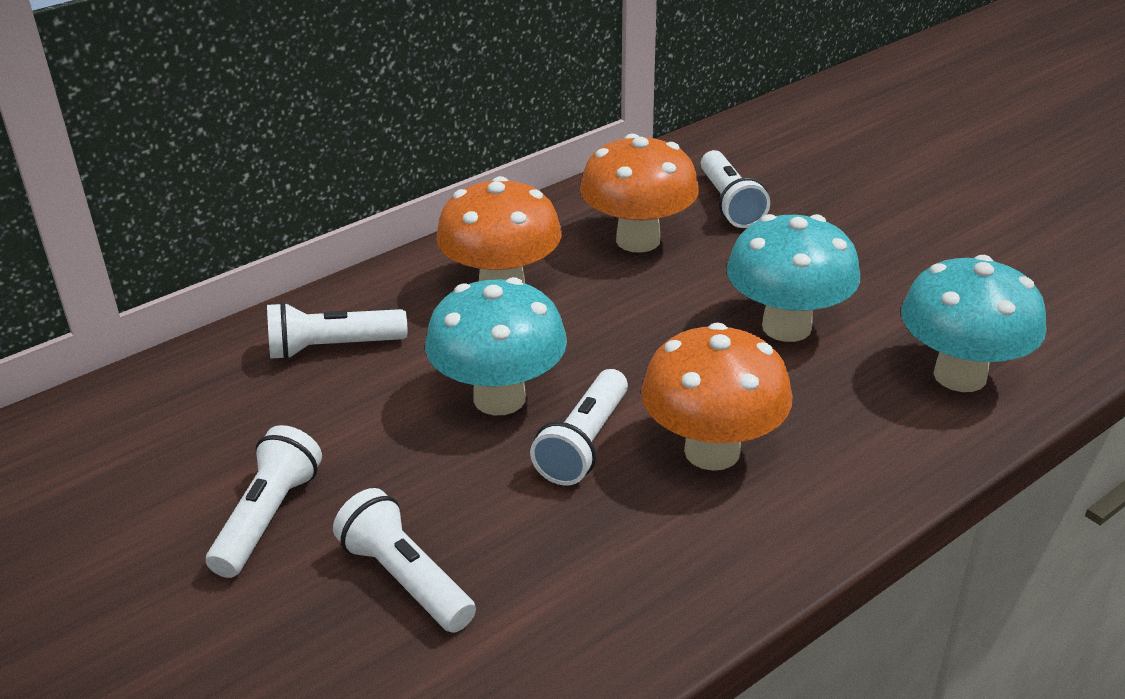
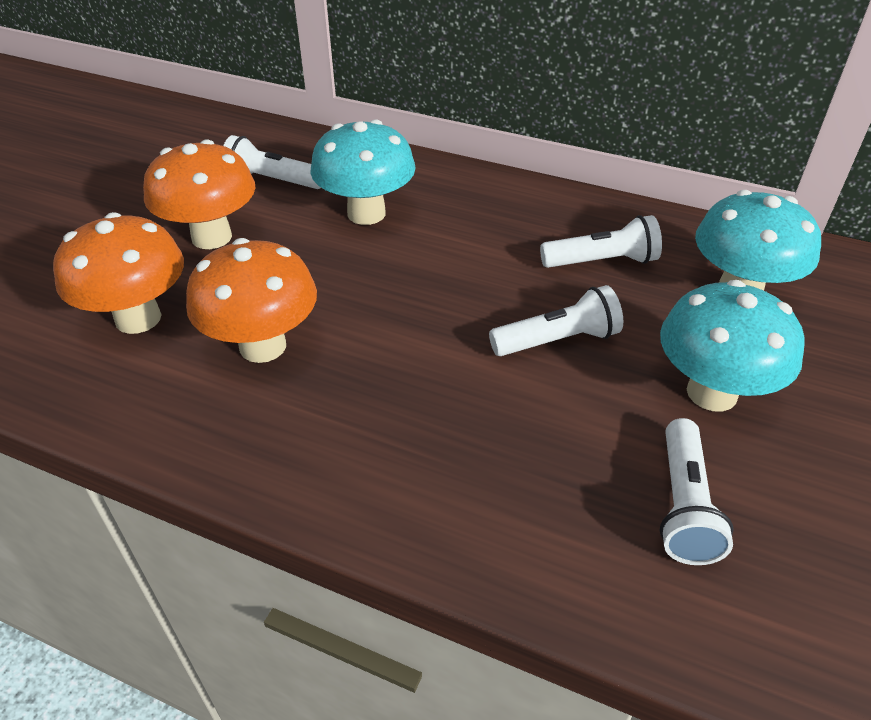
white flashlight: 5 -> 4

